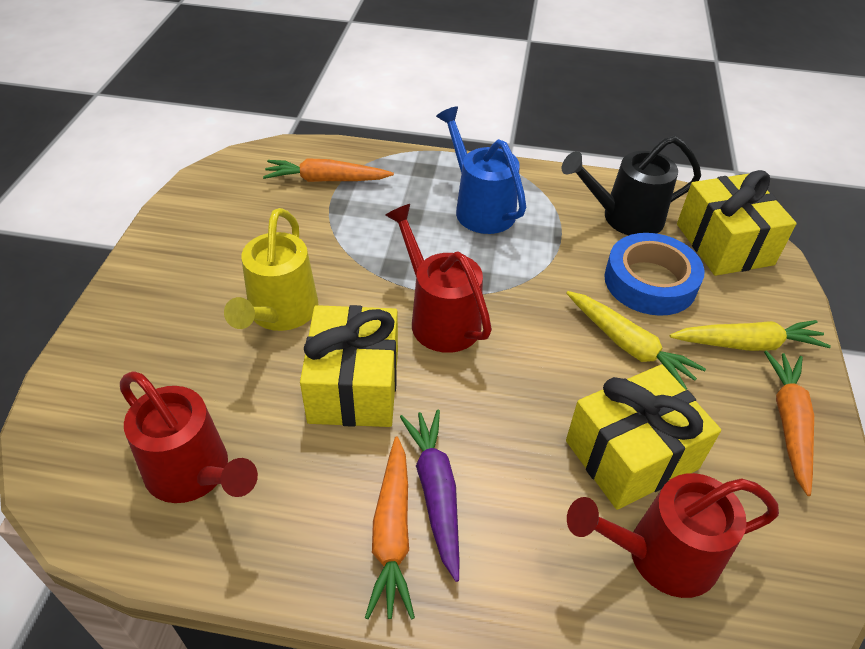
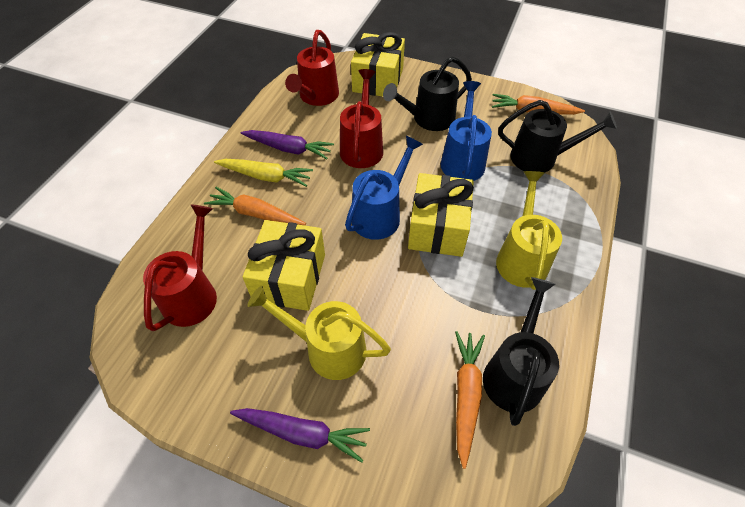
black watering can: 1 -> 3
blue tape: 1 -> 0
blue watering can: 1 -> 2
purple carrot: 1 -> 2
yellow carrot: 2 -> 1
yellow watering can: 1 -> 2

